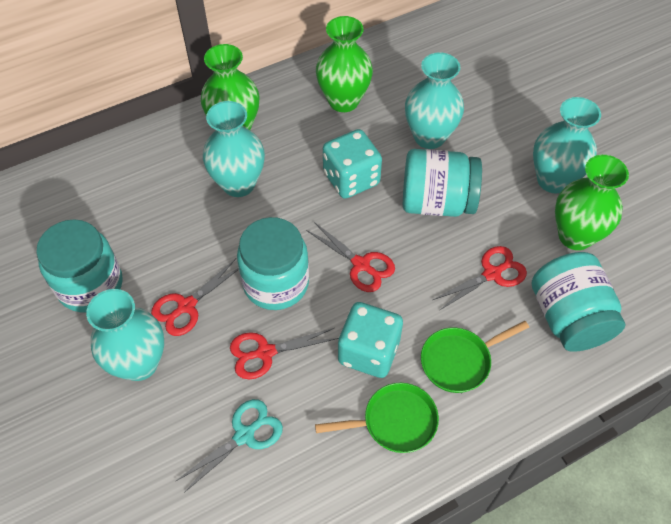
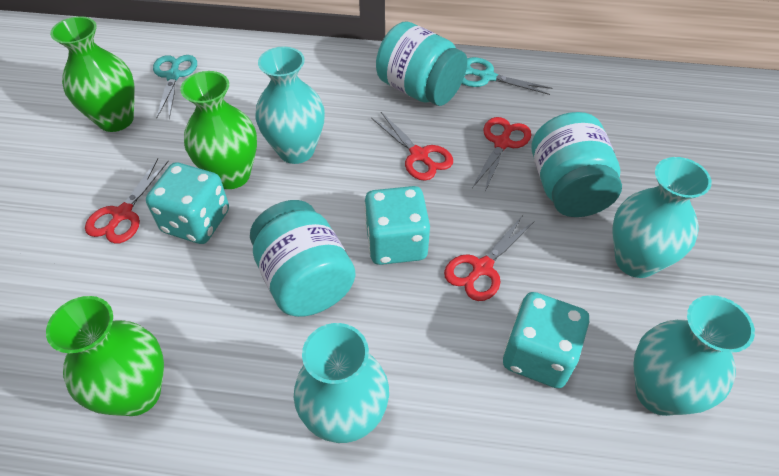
green pan: 2 -> 0
turquoise dice: 2 -> 3
turquoise jar: 4 -> 3
turquoise scissors: 1 -> 2

